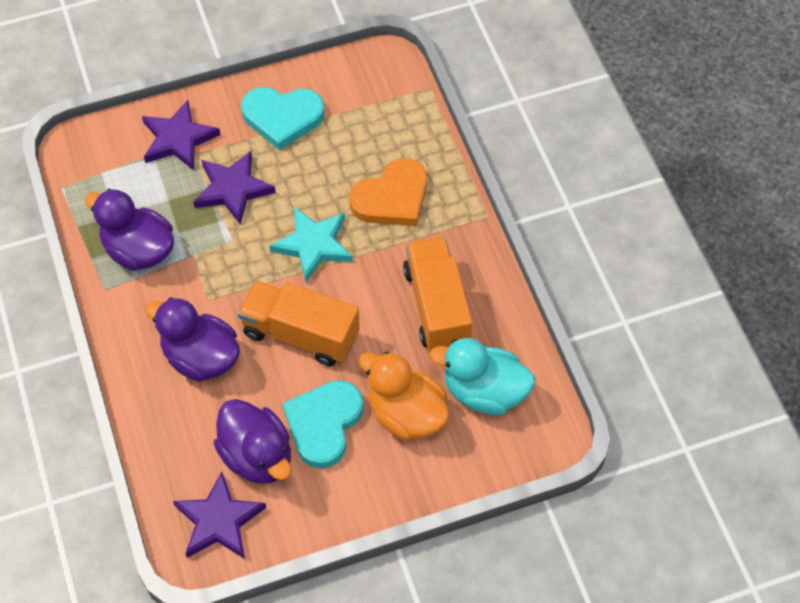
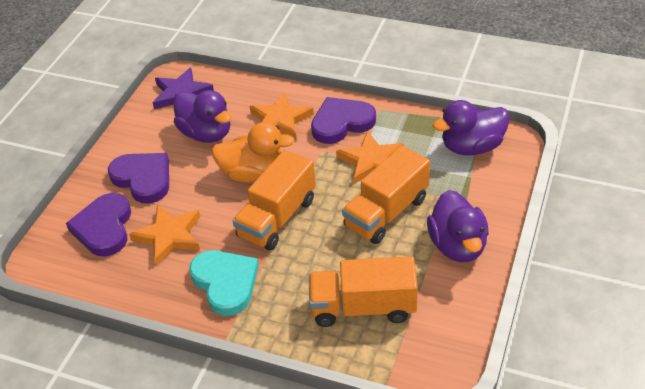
orange heart: 1 -> 0
orange star: 0 -> 3
orange truck: 2 -> 3
purple heart: 0 -> 3
purple star: 3 -> 1
turquoise duck: 1 -> 0
turquoise heart: 2 -> 1
turquoise star: 1 -> 0

